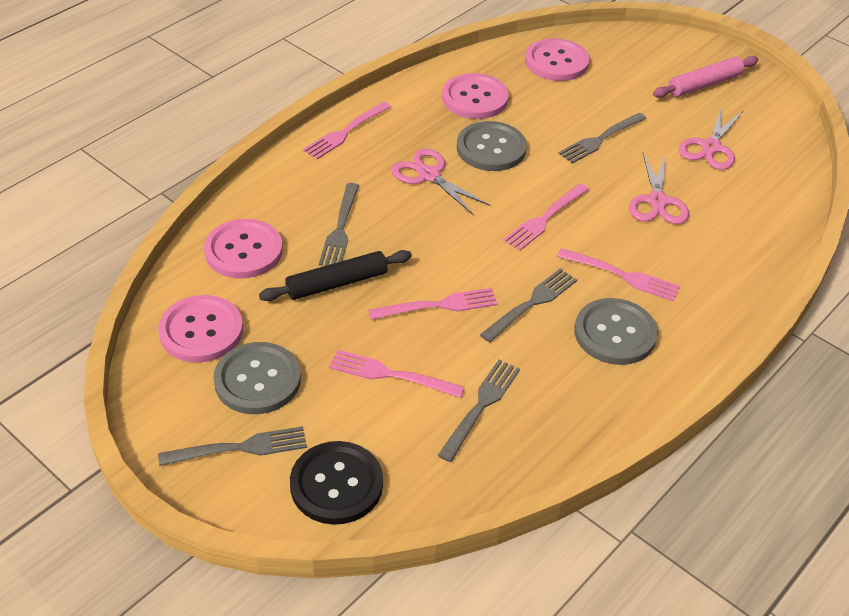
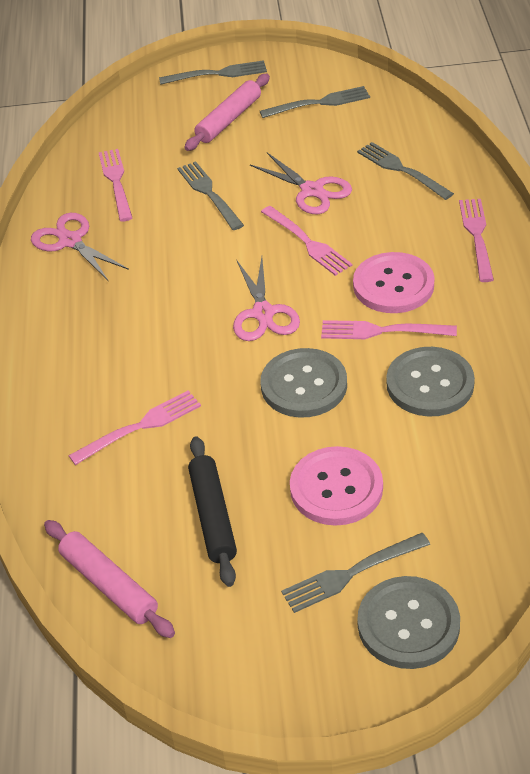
black button: 1 -> 0
pink button: 4 -> 2
pink rolling pin: 1 -> 2

